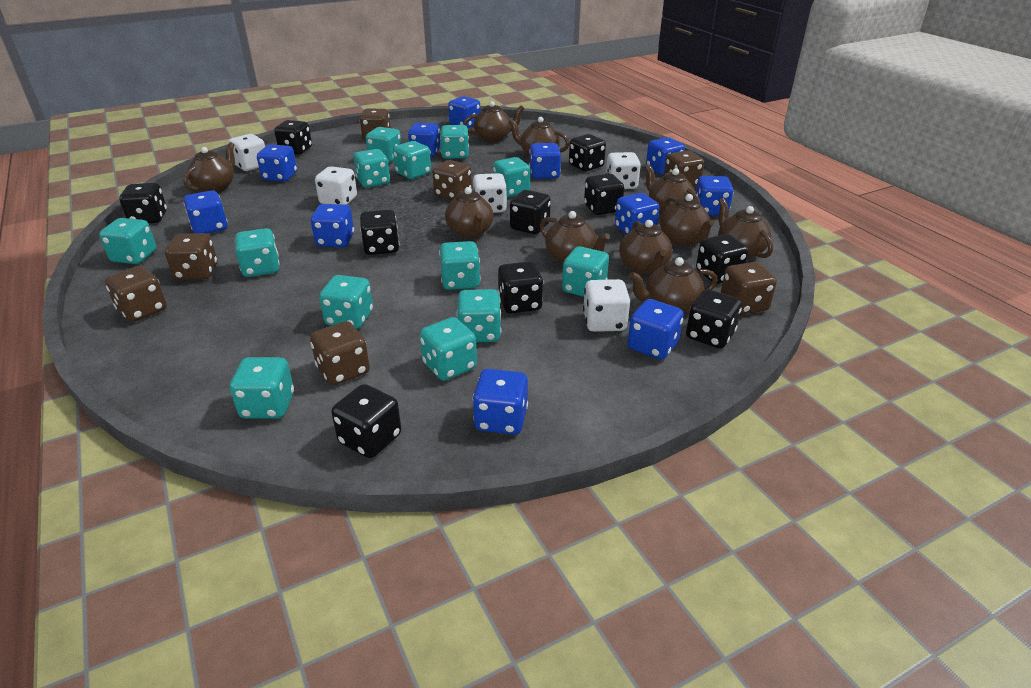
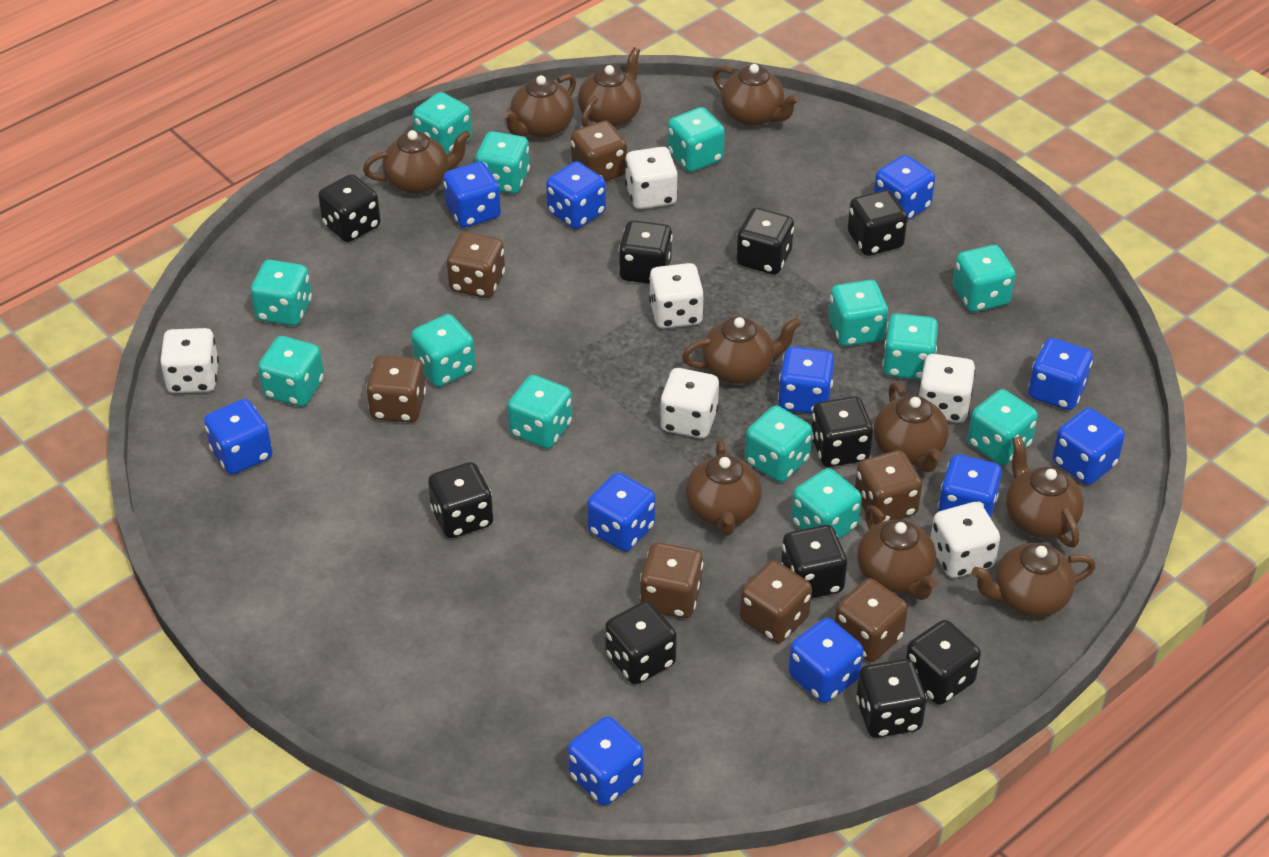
white dice: 5 -> 6

